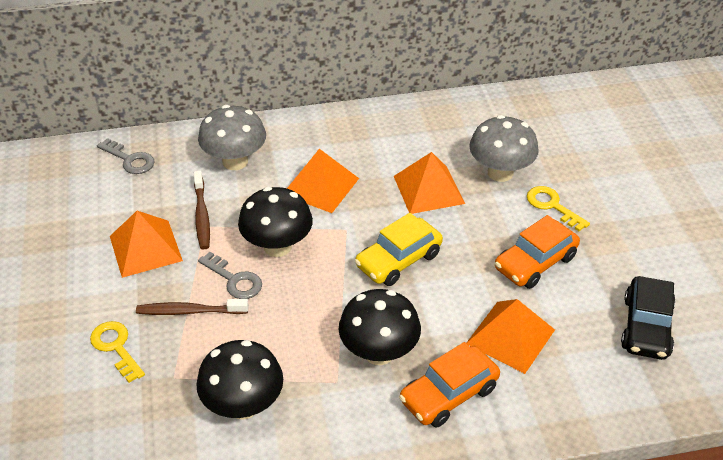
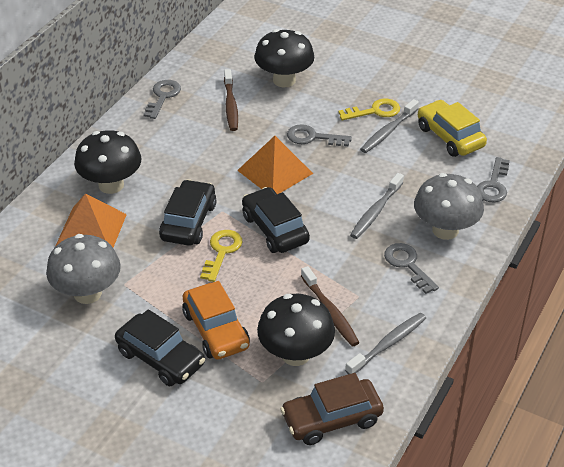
black car: 1 -> 3
brown car: 0 -> 1
grey key: 2 -> 4
grey toothbrush: 0 -> 3
orange car: 2 -> 1
orange pyramid: 4 -> 2

